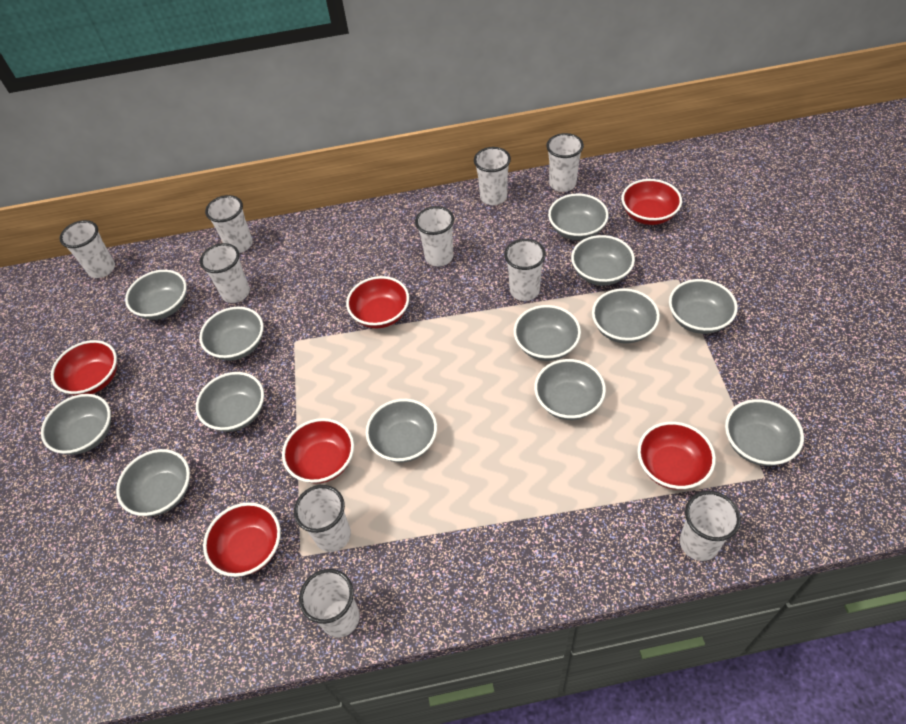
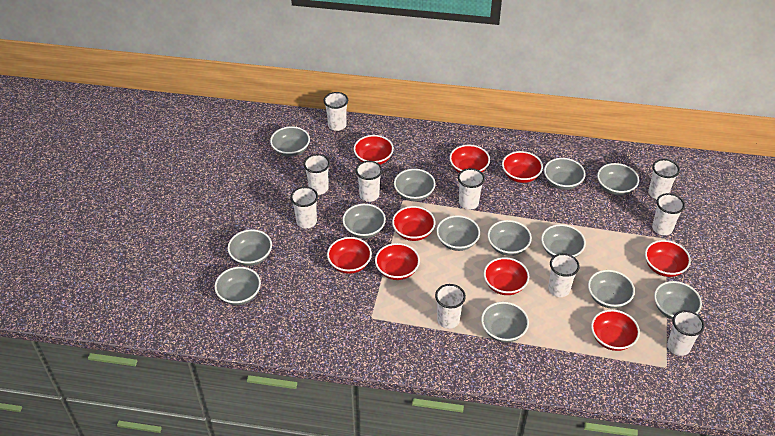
red bowl: 6 -> 9

